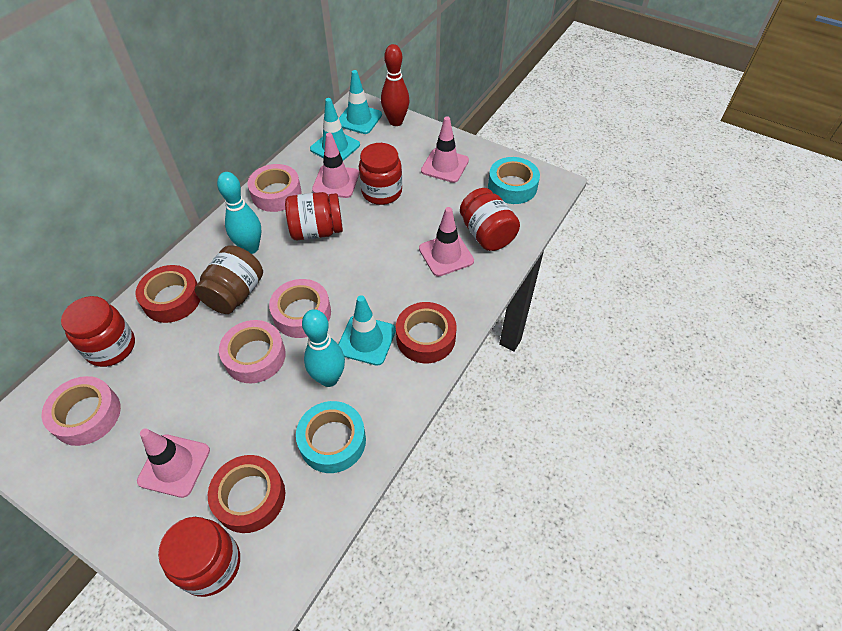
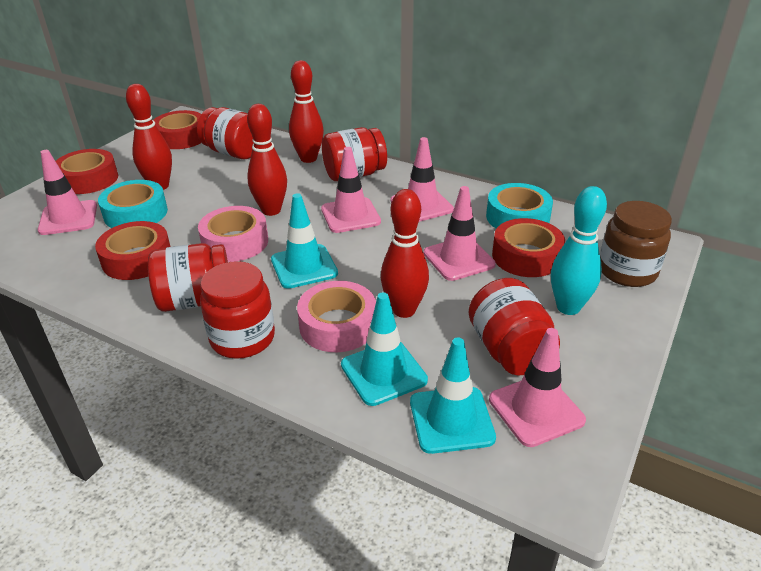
pink tape: 4 -> 2
pink traffic cone: 4 -> 5
red bowling pin: 1 -> 4
red tape: 3 -> 4
turquoise bowling pin: 2 -> 1

